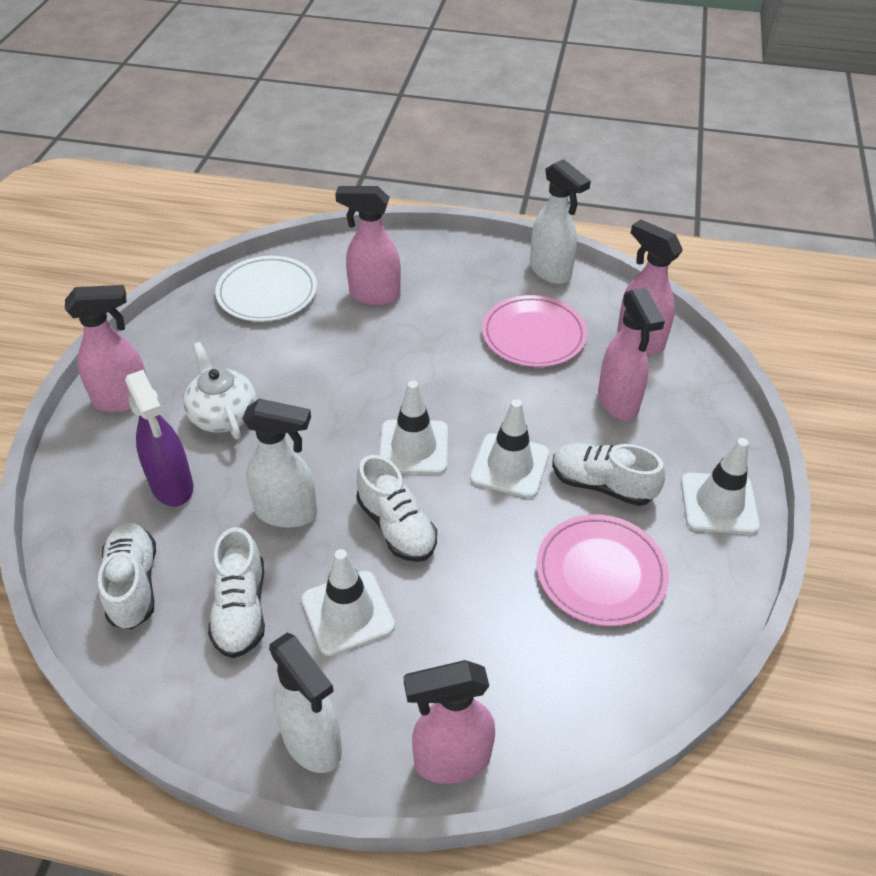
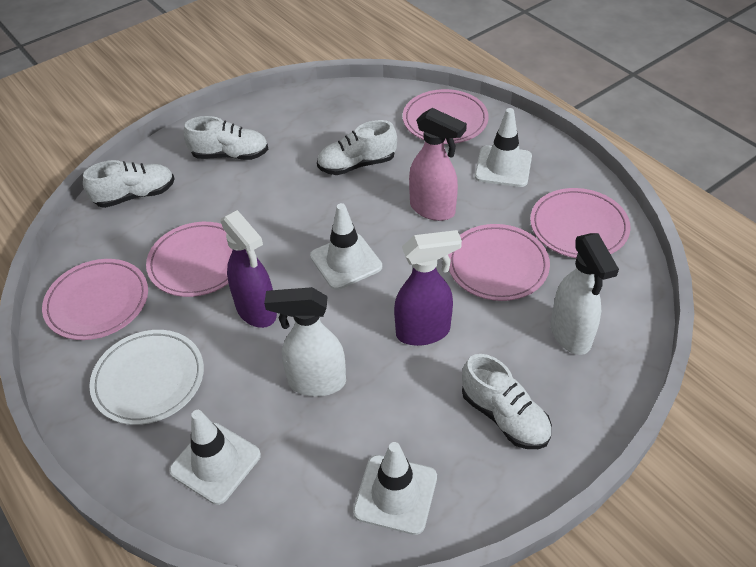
pink plate: 2 -> 5
pink spray bottle: 5 -> 1
purple spray bottle: 1 -> 2
white spray bottle: 3 -> 2
white teapot: 1 -> 0

